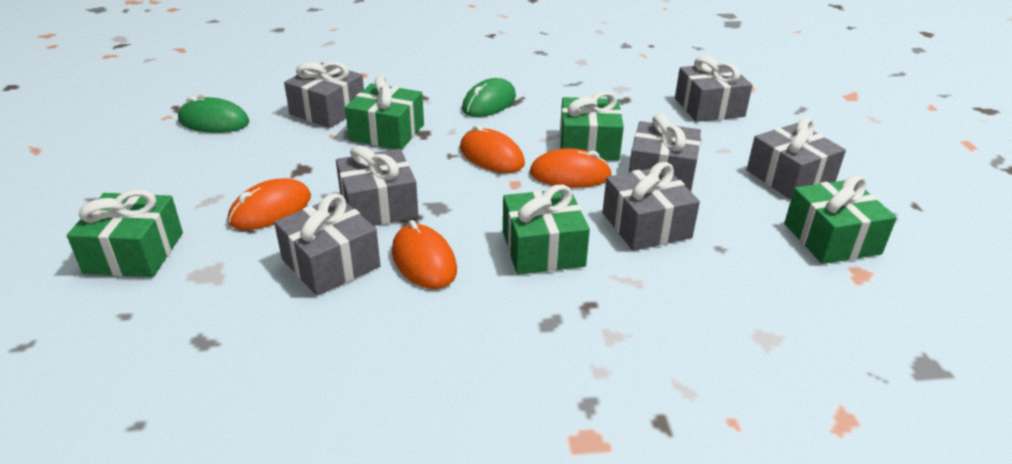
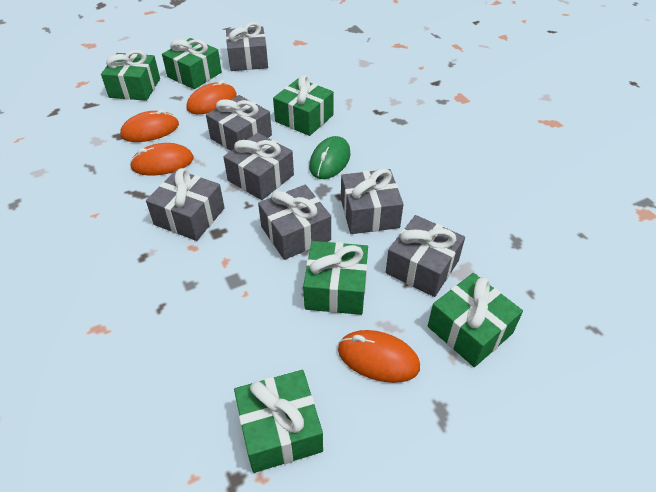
green gift: 5 -> 6
green mouse: 2 -> 1

